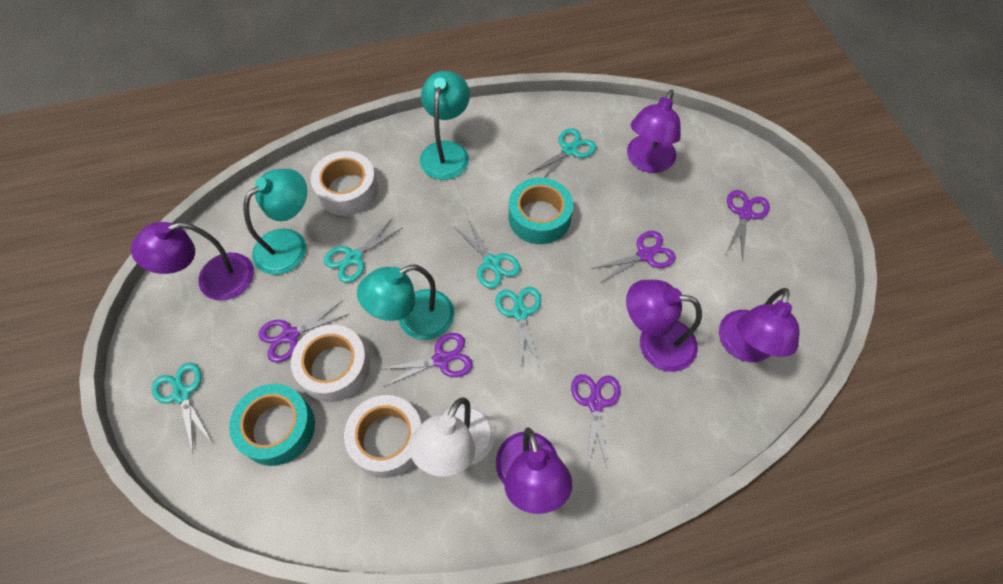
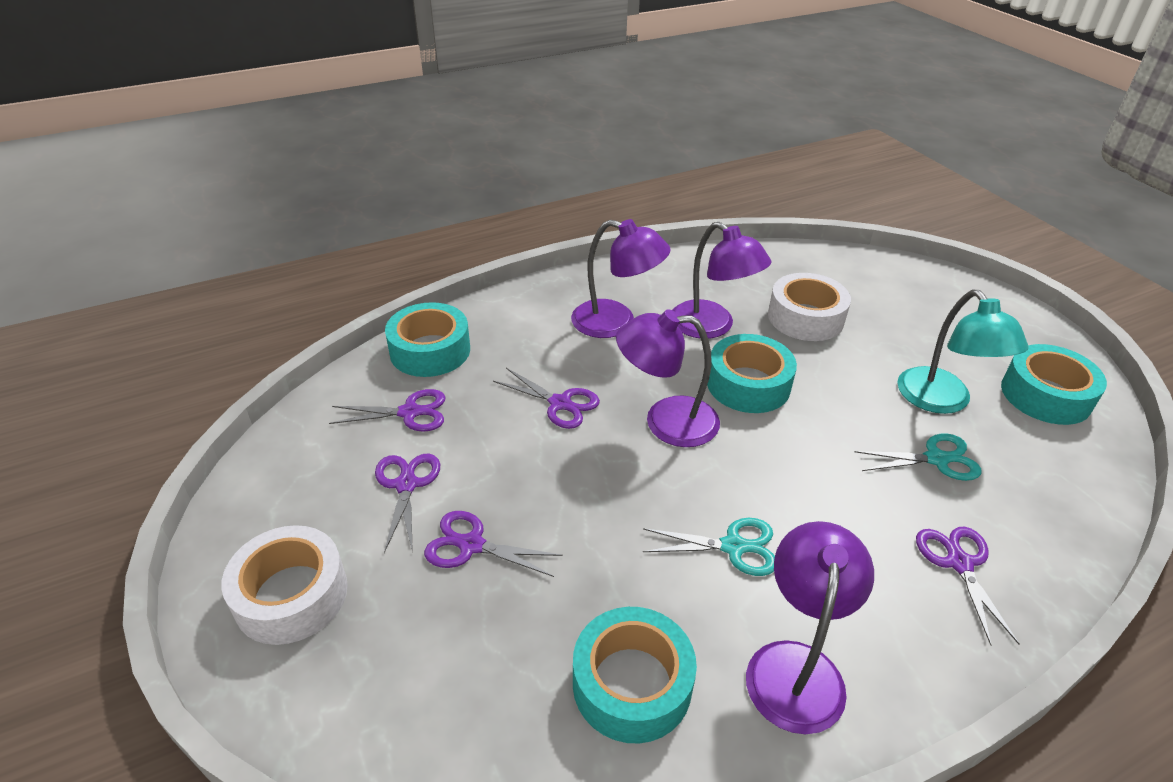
purple lamp: 5 -> 4
turquoise lamp: 3 -> 1
turquoise scissors: 5 -> 2
turquoise tape: 2 -> 4
white lamp: 1 -> 0
white tape: 3 -> 2

